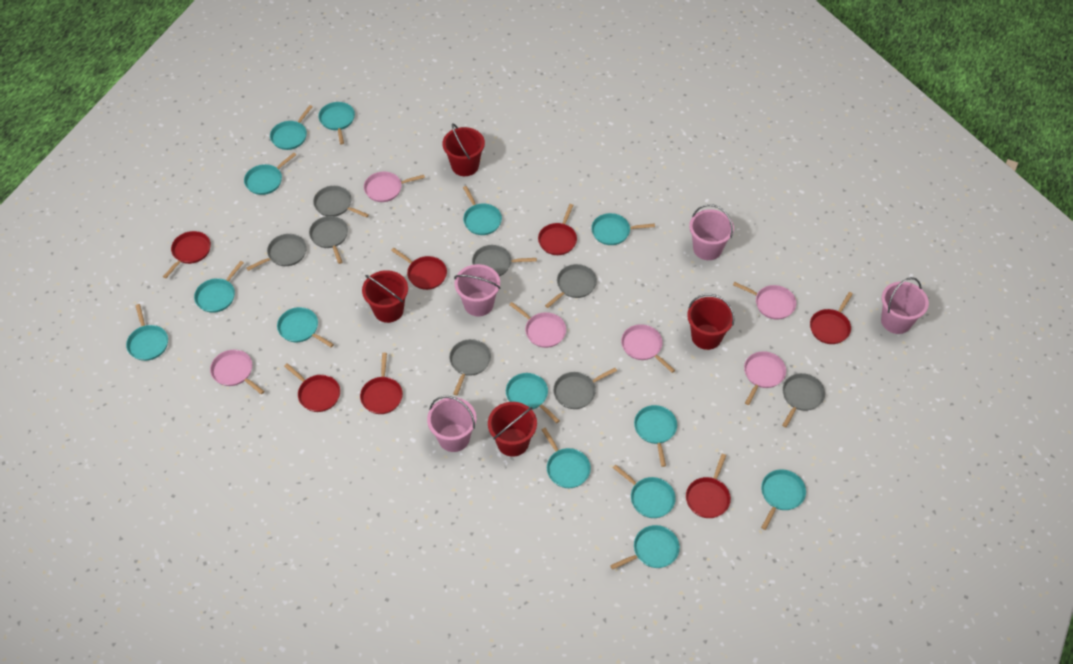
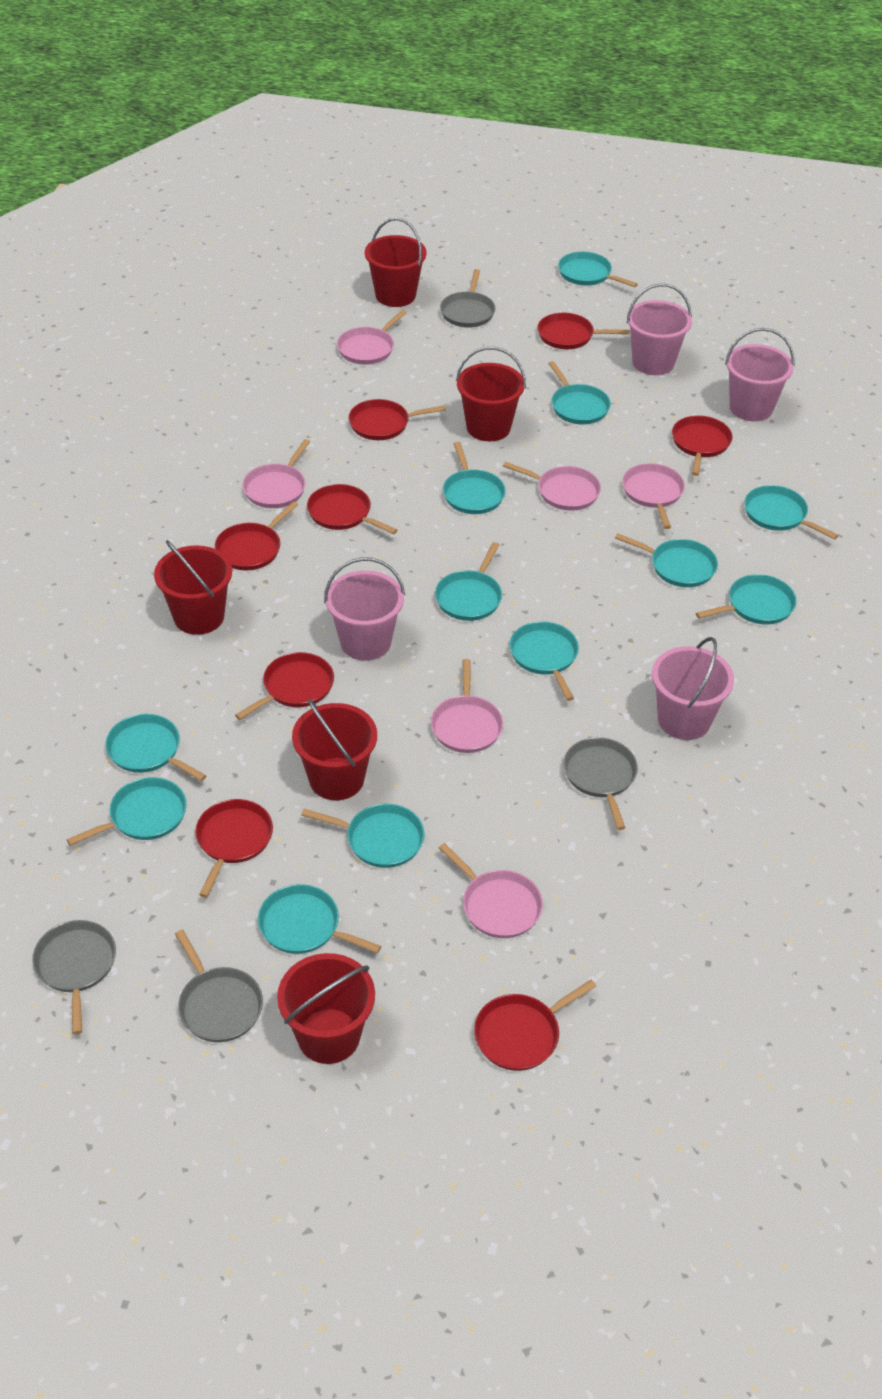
grey pan: 8 -> 4
red bucket: 4 -> 5
red pan: 7 -> 8
turquoise pan: 14 -> 12

